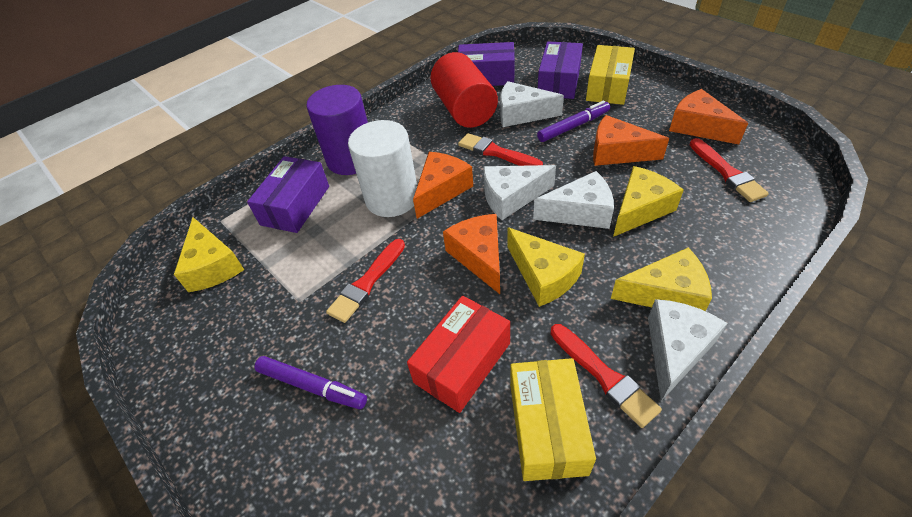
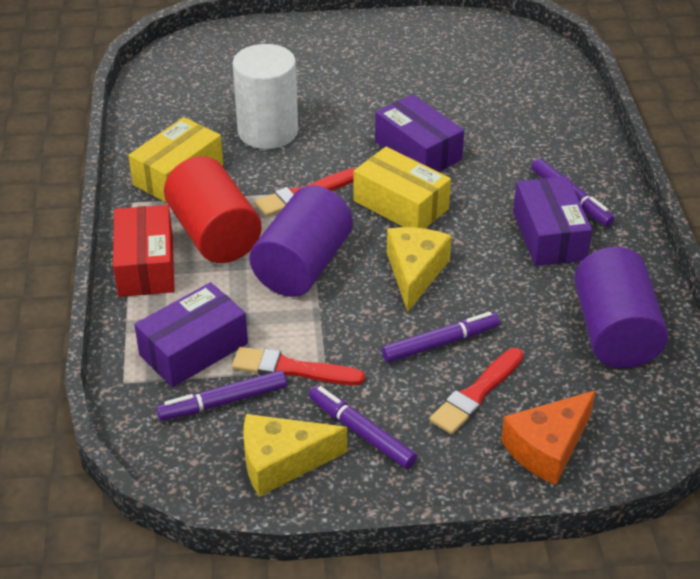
orange cheese: 4 -> 1
purple cylinder: 1 -> 2
purple marker: 2 -> 4
red brush: 4 -> 3
white cheese: 4 -> 0
yellow cheese: 4 -> 2

